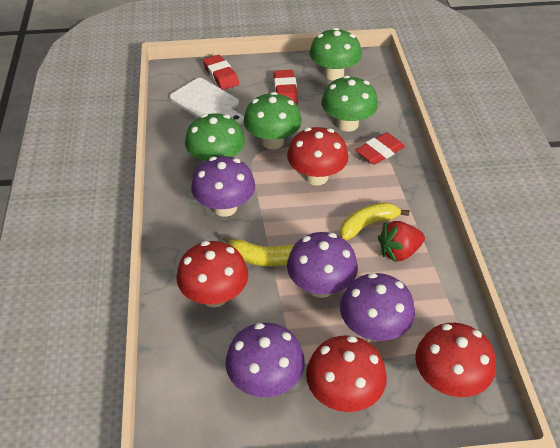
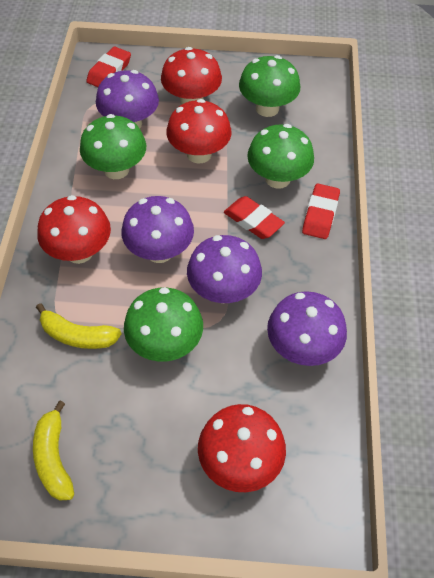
red strawberry: 1 -> 0
white cutting board: 1 -> 0

